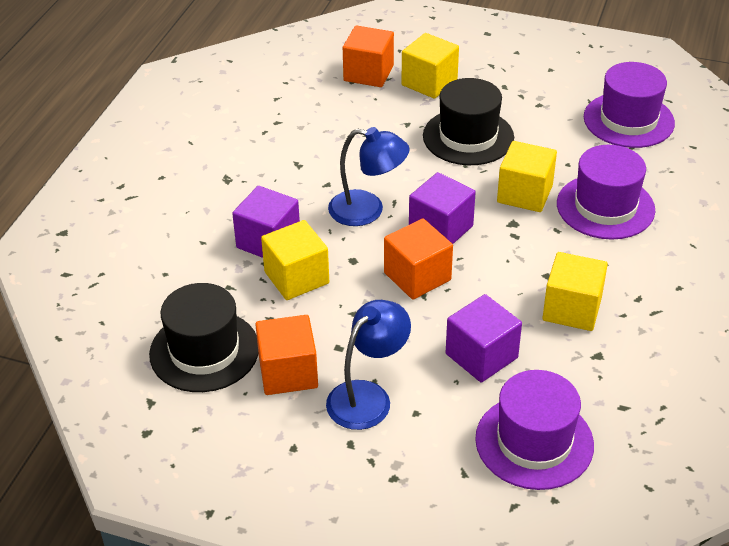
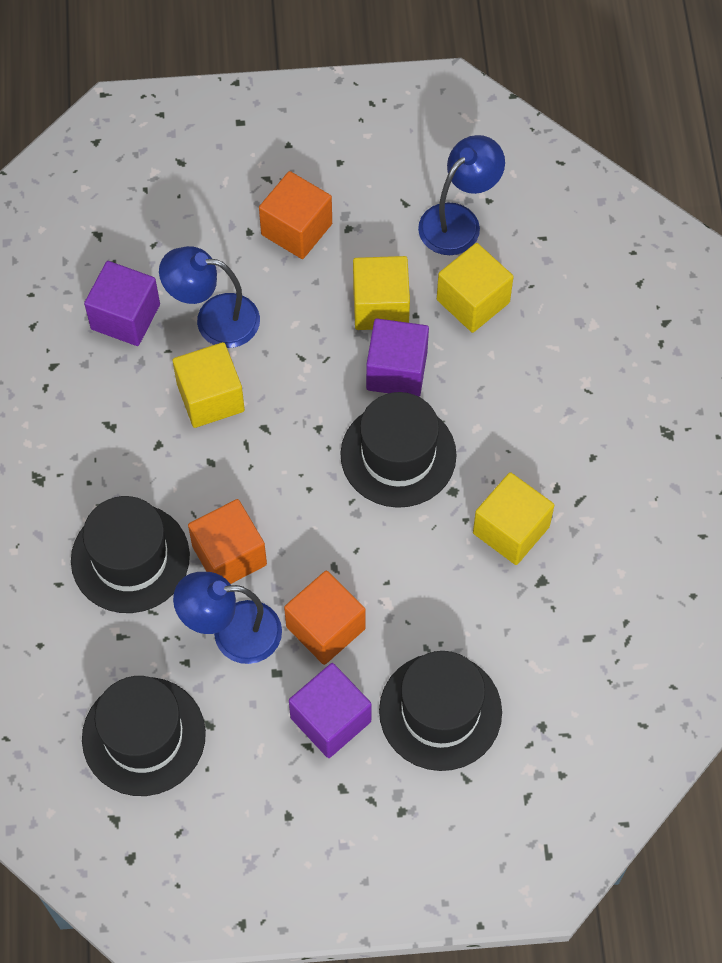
black hat: 2 -> 4
blue lamp: 2 -> 3
purple hat: 3 -> 0

